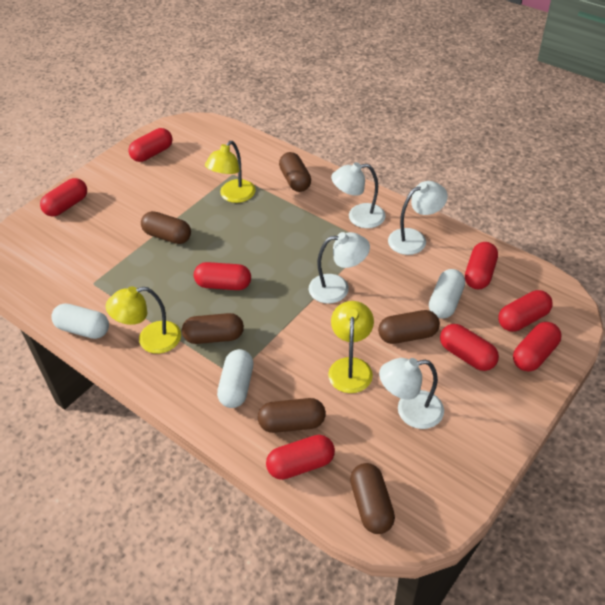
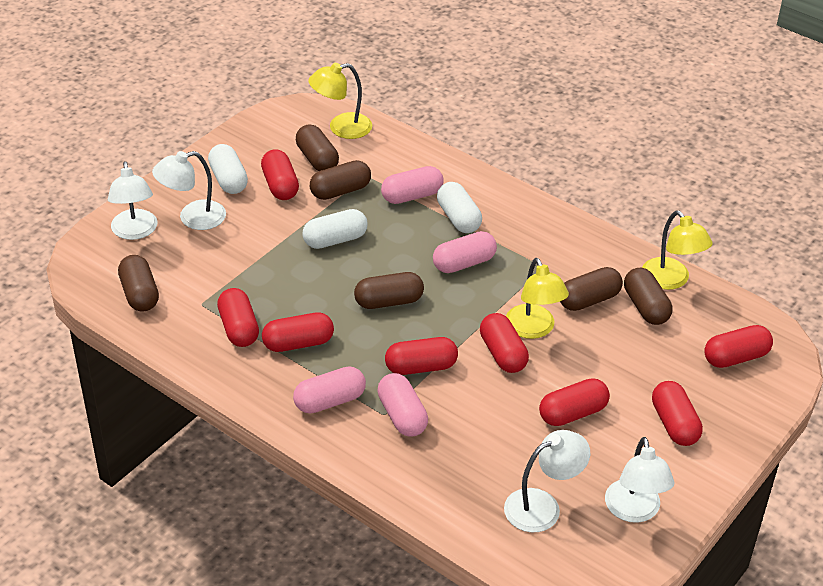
pink capsule: 0 -> 4

